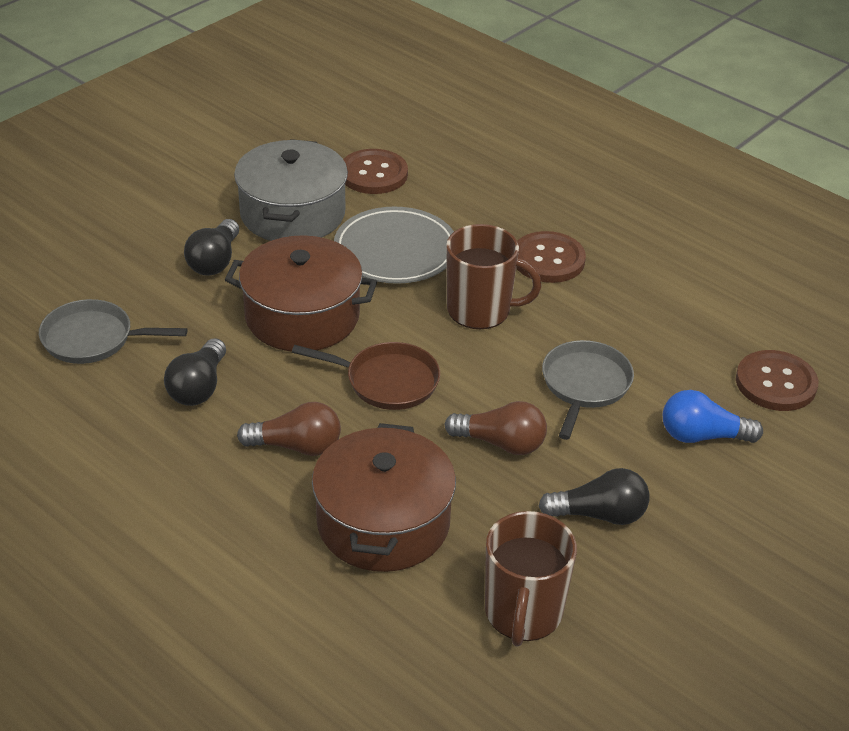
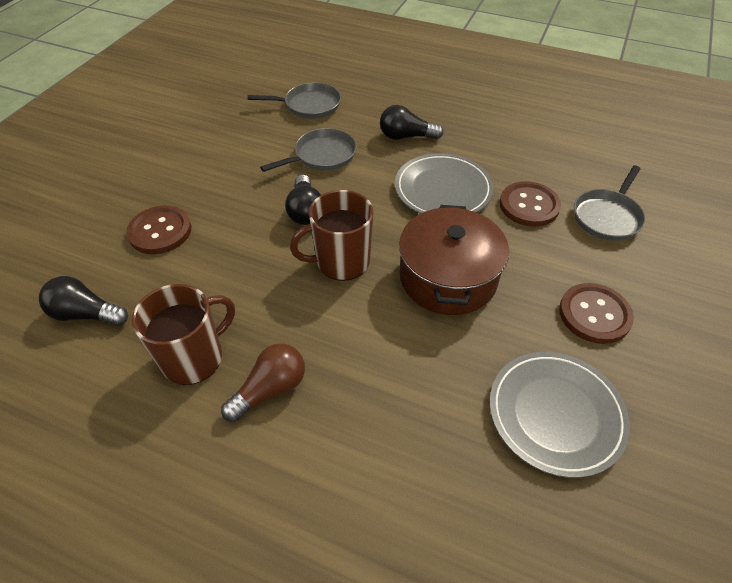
blue light bulb: 1 -> 0
brown light bulb: 2 -> 1
brown pan: 1 -> 0
brown pot: 2 -> 1
grey pan: 2 -> 3
grey plate: 1 -> 2
grey pot: 1 -> 0

